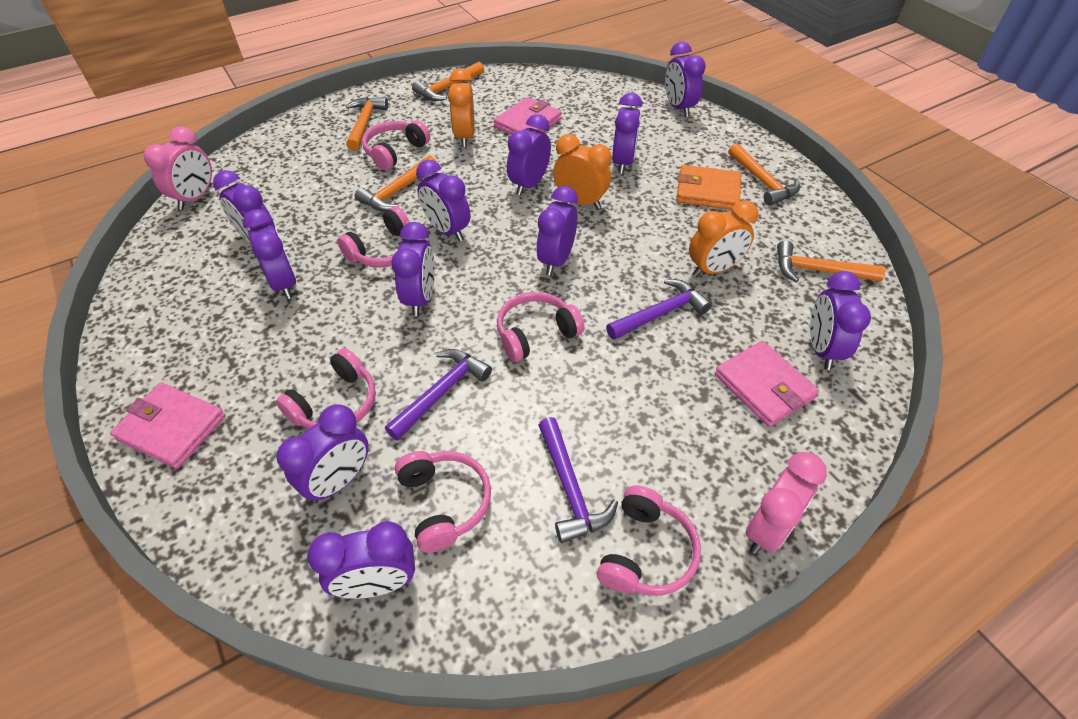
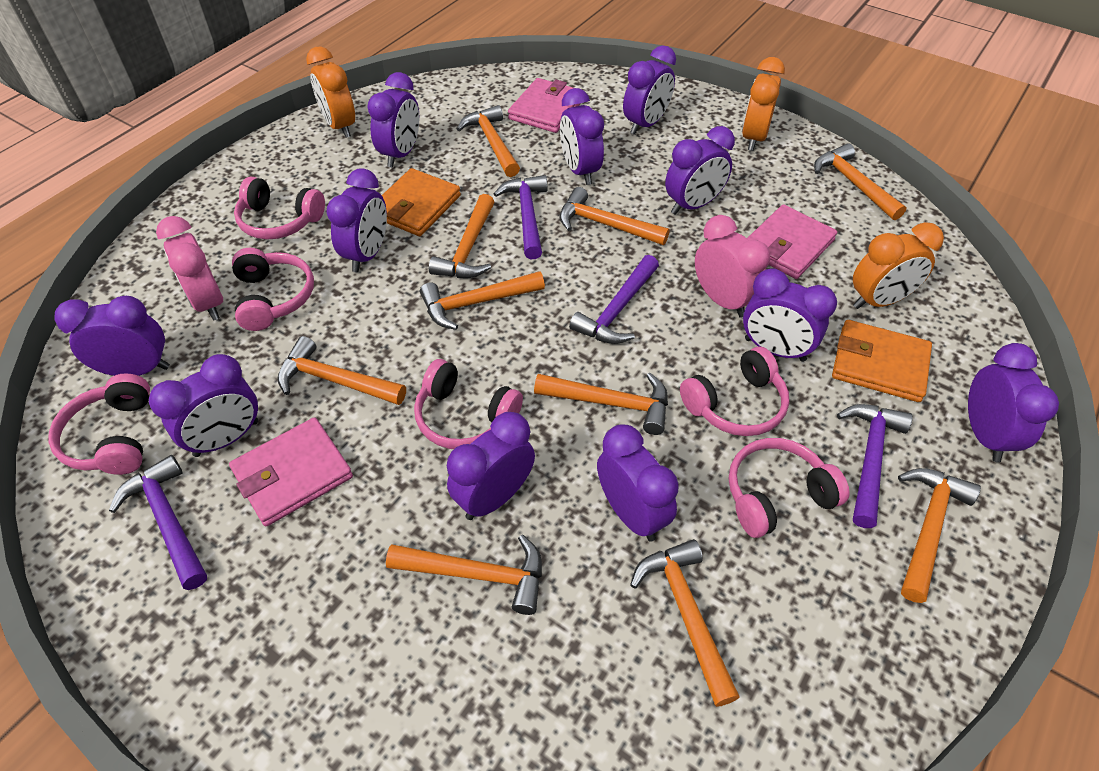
orange hammer: 5 -> 10
orange wallet: 1 -> 2
purple hammer: 3 -> 4

